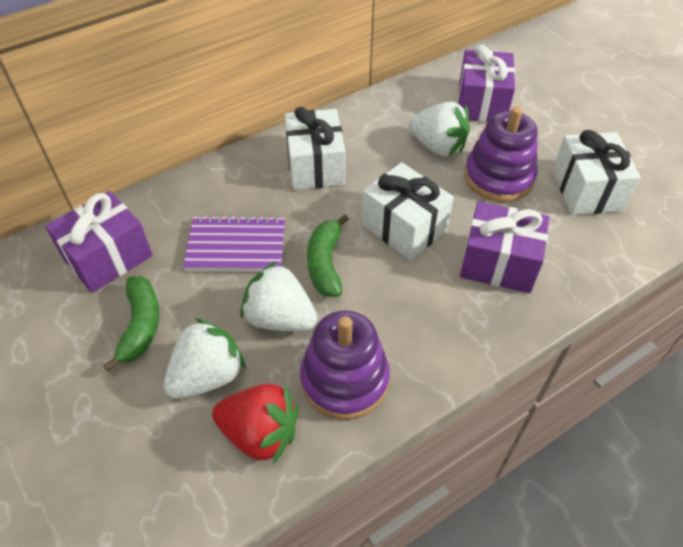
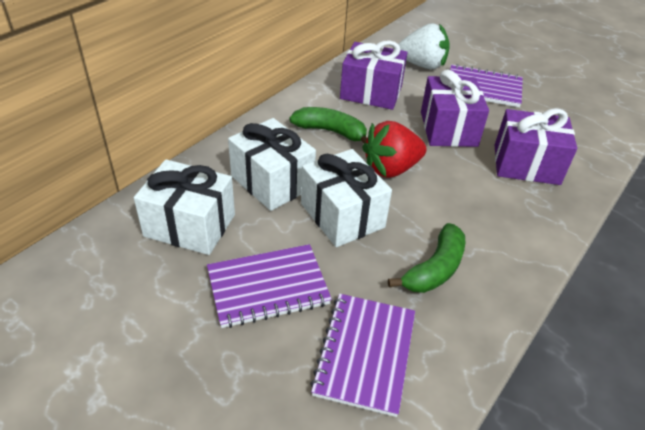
purple notebook: 1 -> 3
purple stacking toy: 2 -> 0
white strawberry: 3 -> 1

